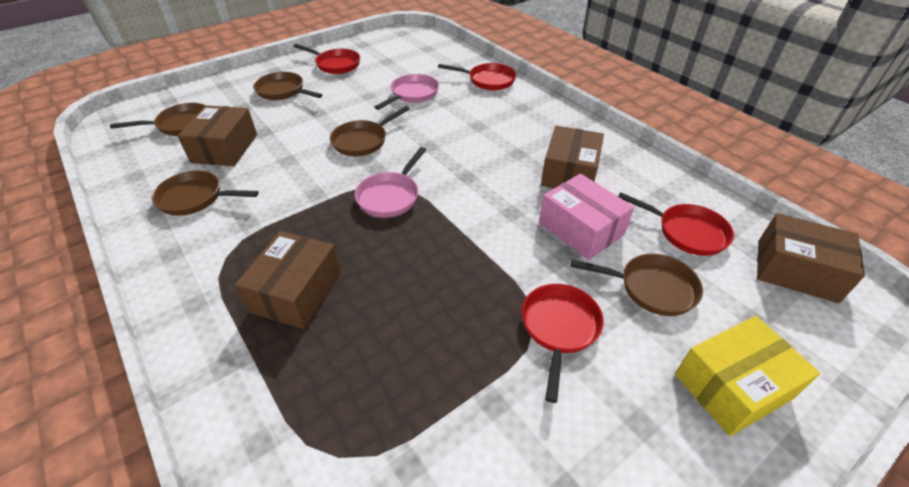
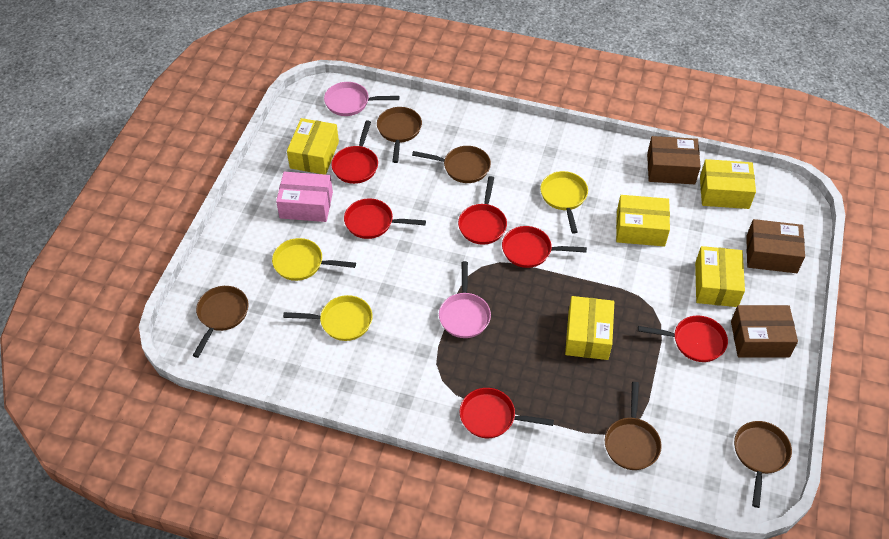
brown box: 4 -> 3
red pan: 4 -> 6
yellow box: 1 -> 5
yellow pan: 0 -> 3

